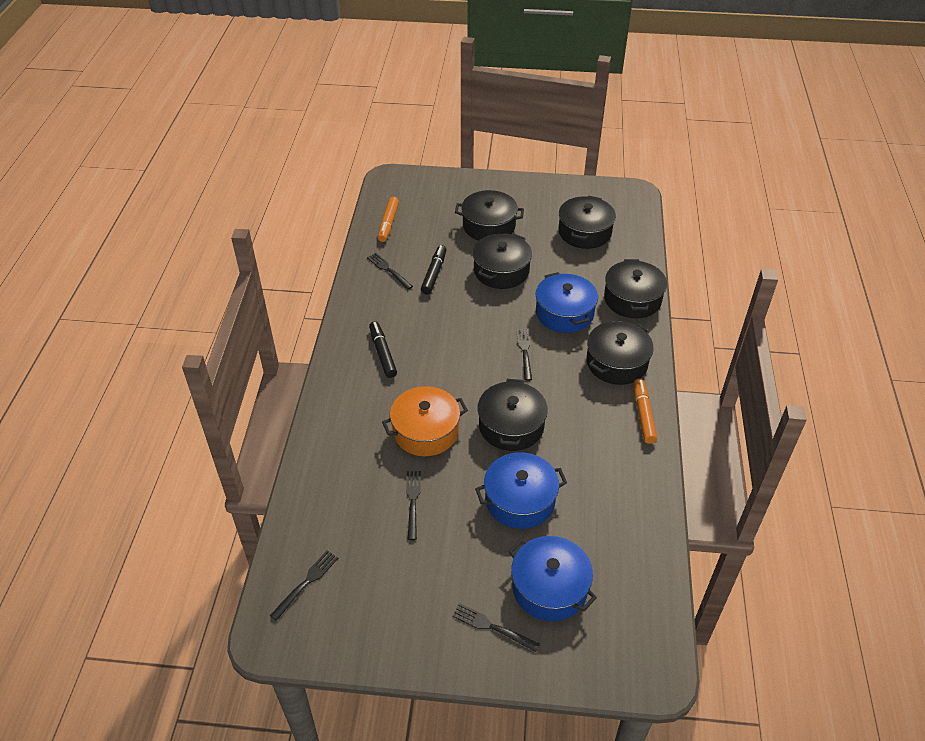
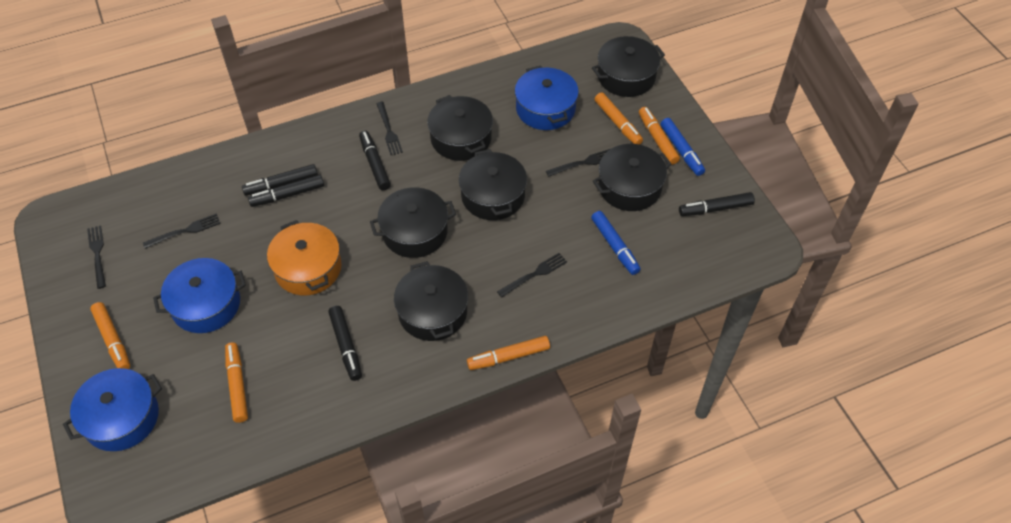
black marker: 2 -> 5
blue marker: 0 -> 2
orange marker: 2 -> 5

